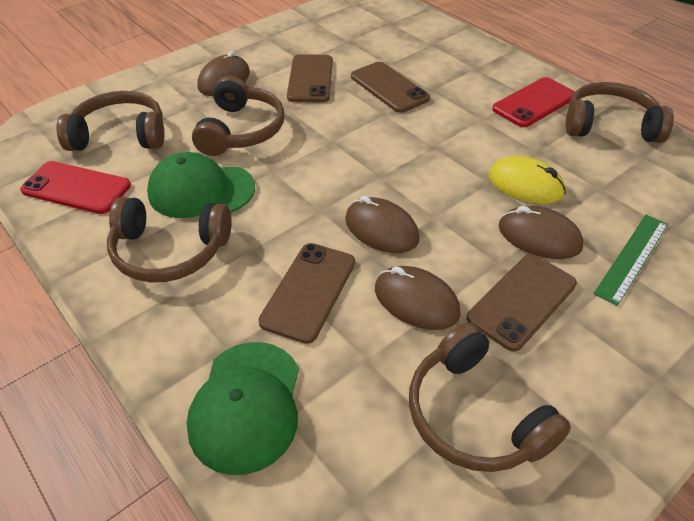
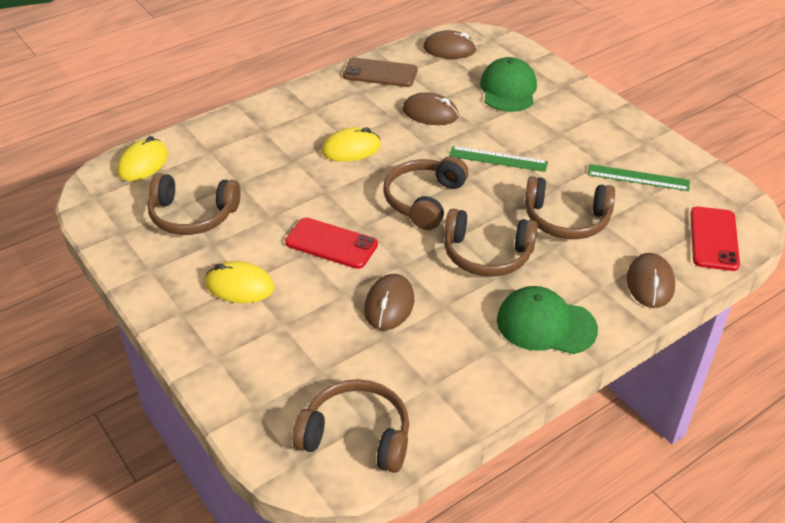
brown phone: 4 -> 1
green ruler: 1 -> 2
yellow mouse: 1 -> 3

